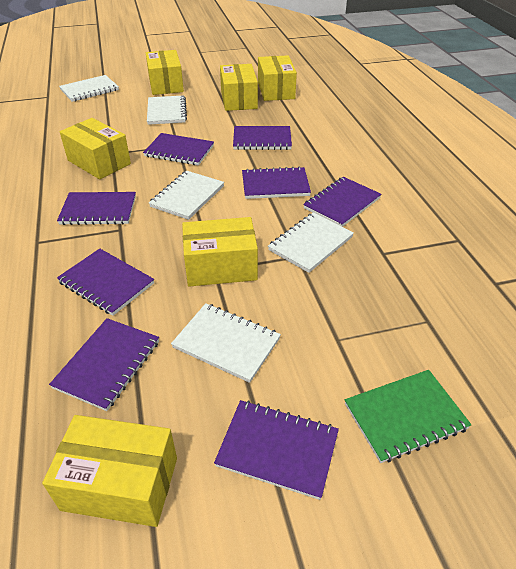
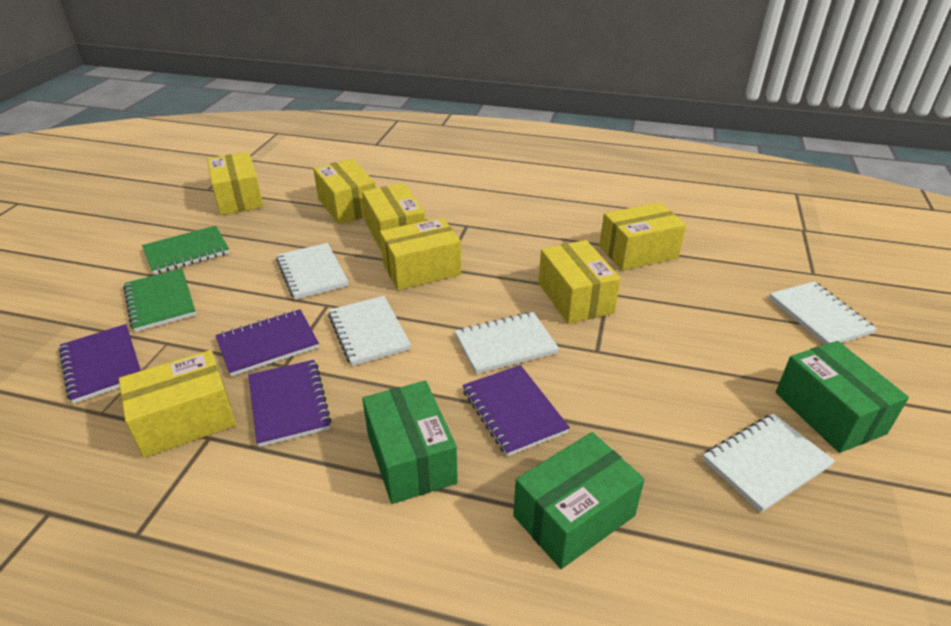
green box: 0 -> 3
green notebook: 1 -> 2
purple notebook: 8 -> 4
yellow box: 6 -> 7

